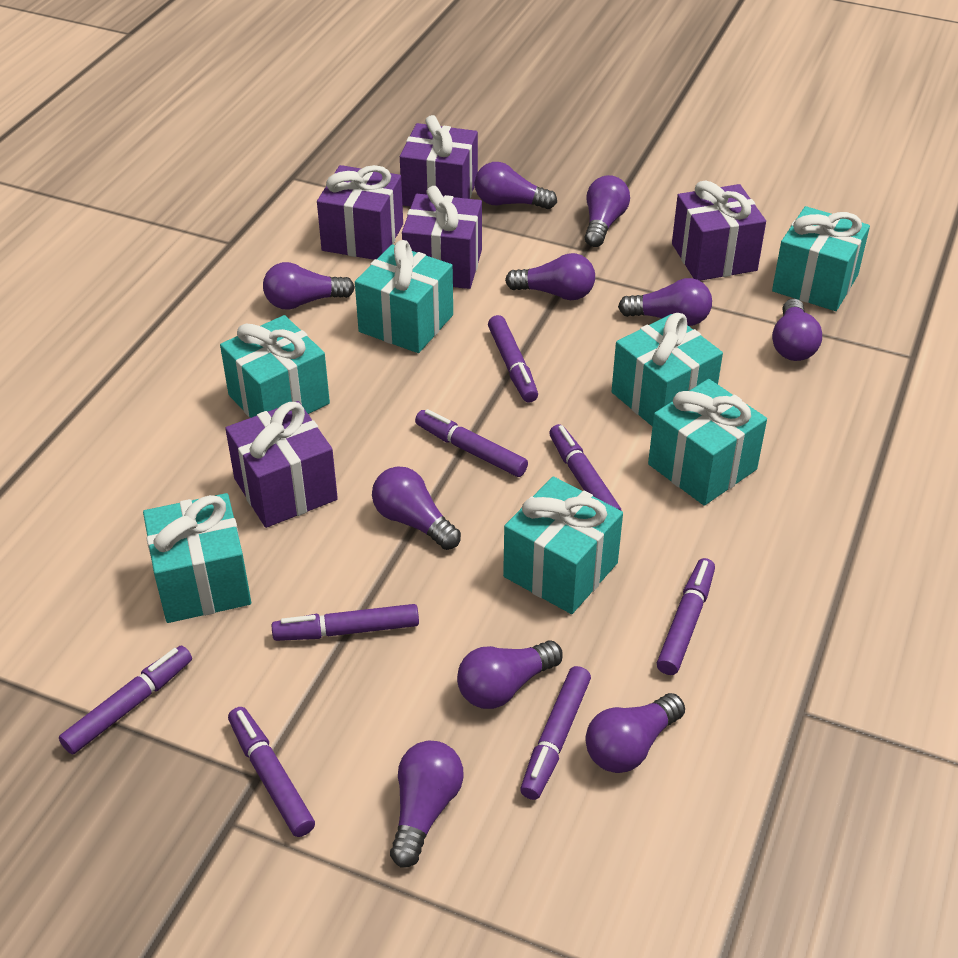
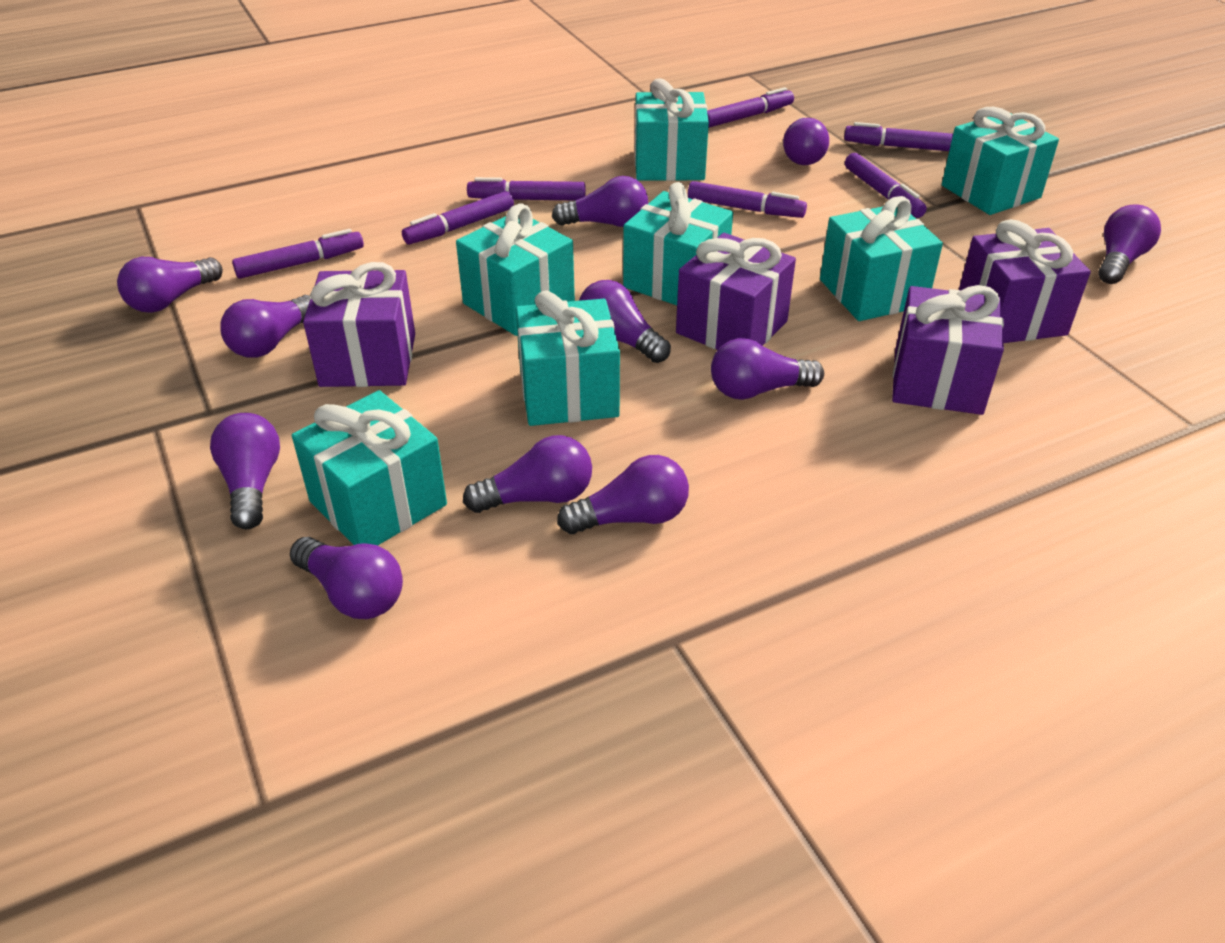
purple gift: 5 -> 4
purple light bulb: 10 -> 11
purple marker: 8 -> 7

